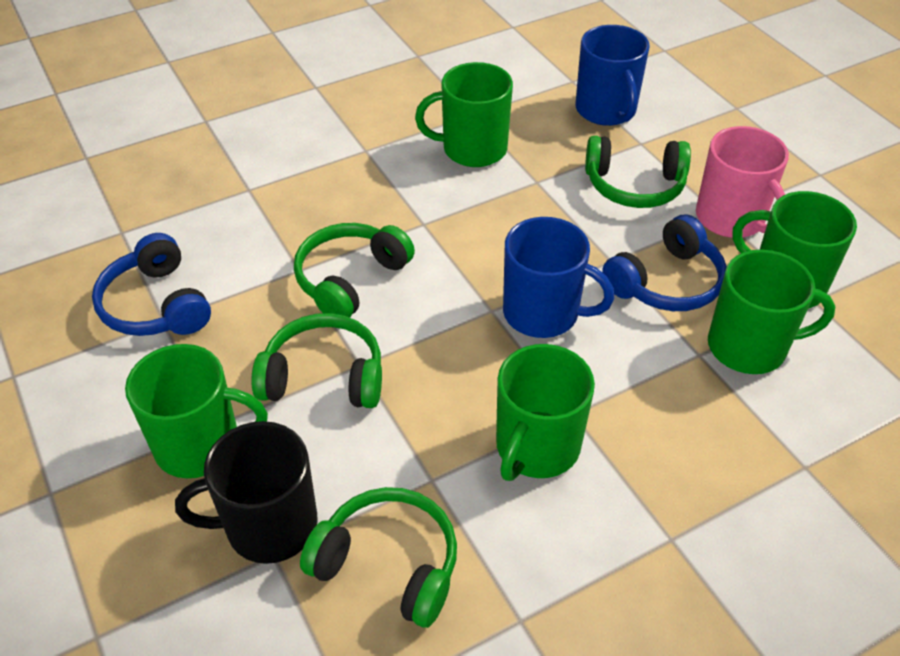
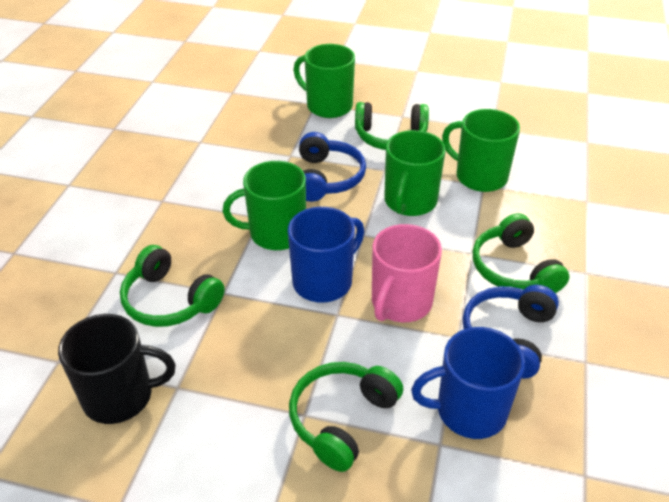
green mug: 5 -> 4

